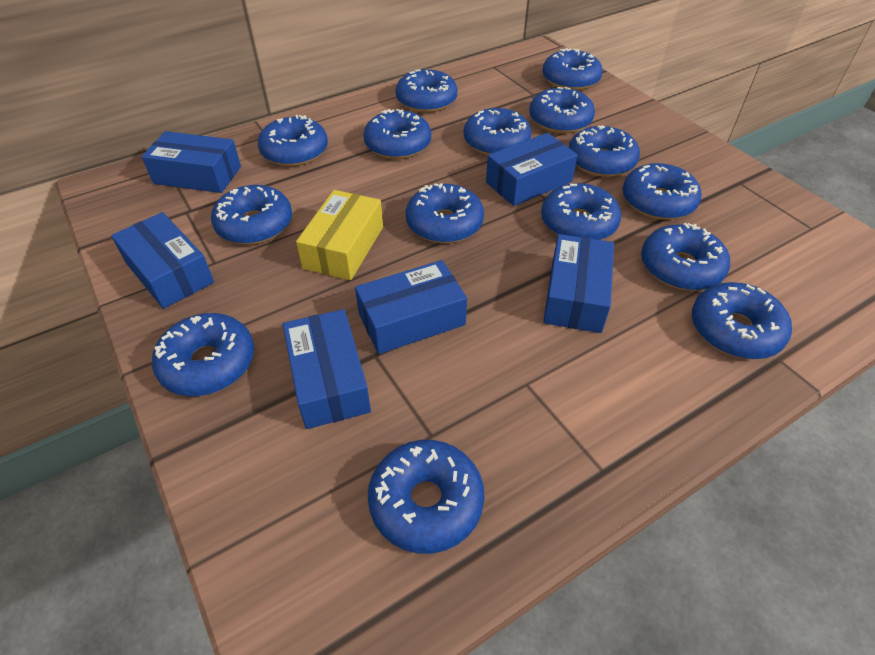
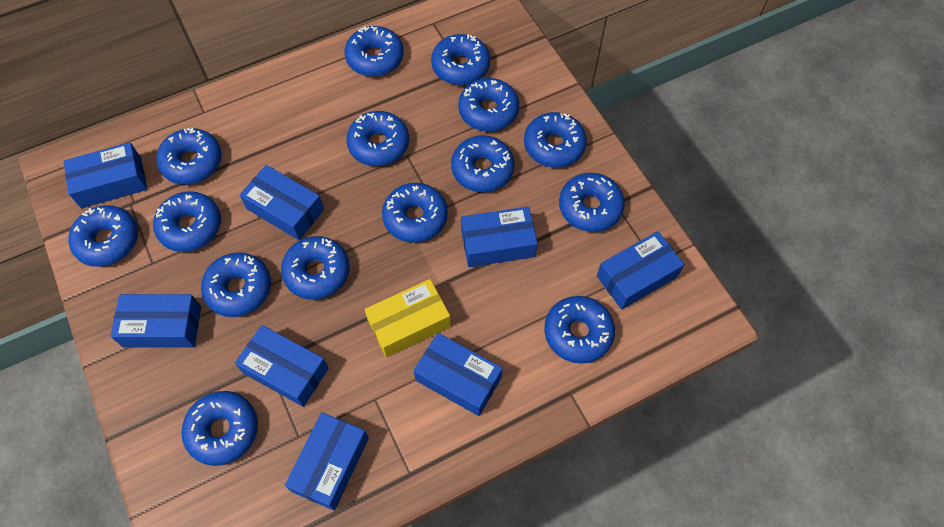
blue box: 6 -> 8

